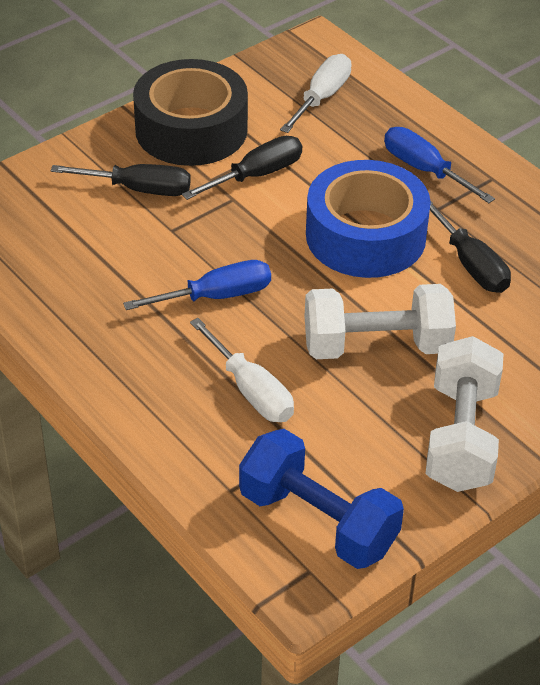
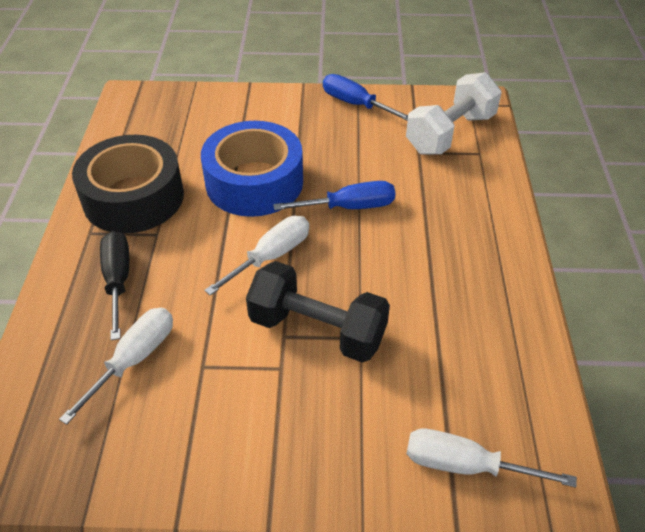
black dumbbell: 0 -> 1
black screwdriver: 3 -> 1
blue dumbbell: 1 -> 0
white dumbbell: 2 -> 1
white screwdriver: 2 -> 3

